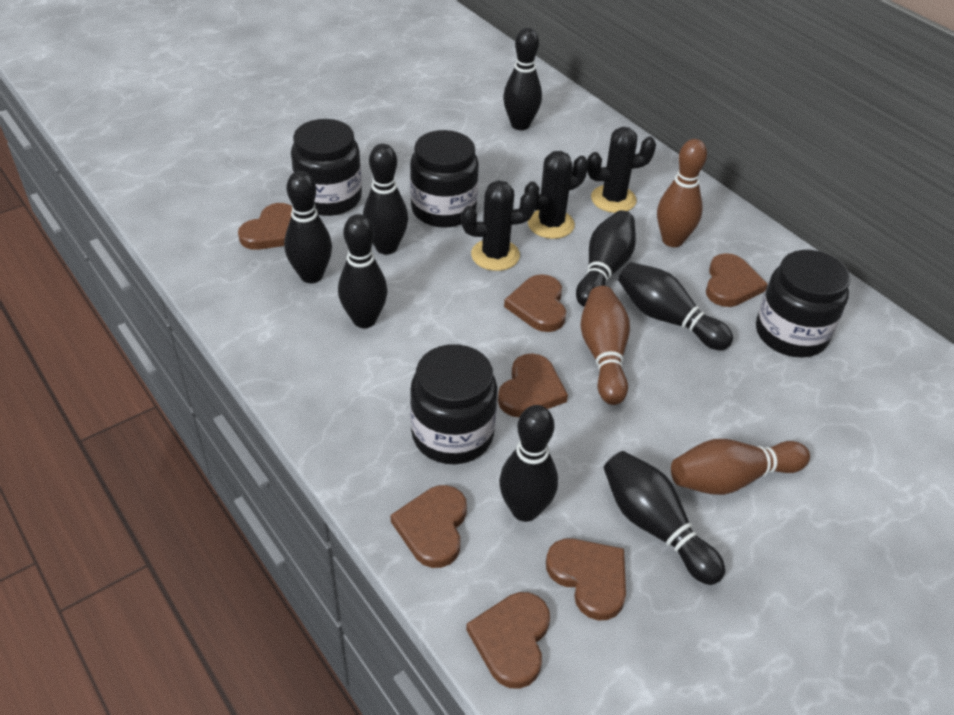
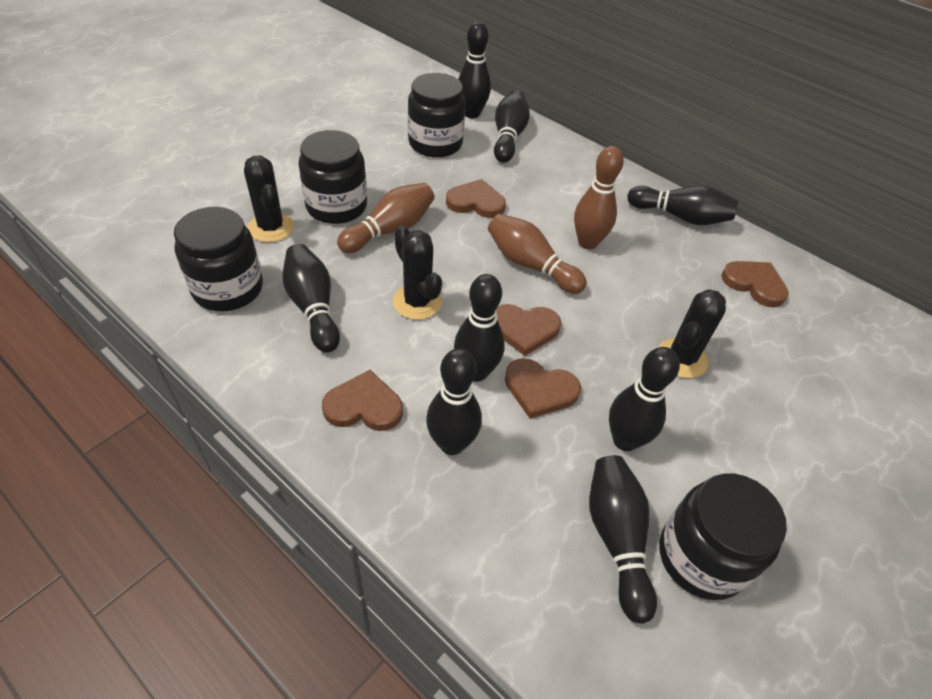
brown heart: 7 -> 5

